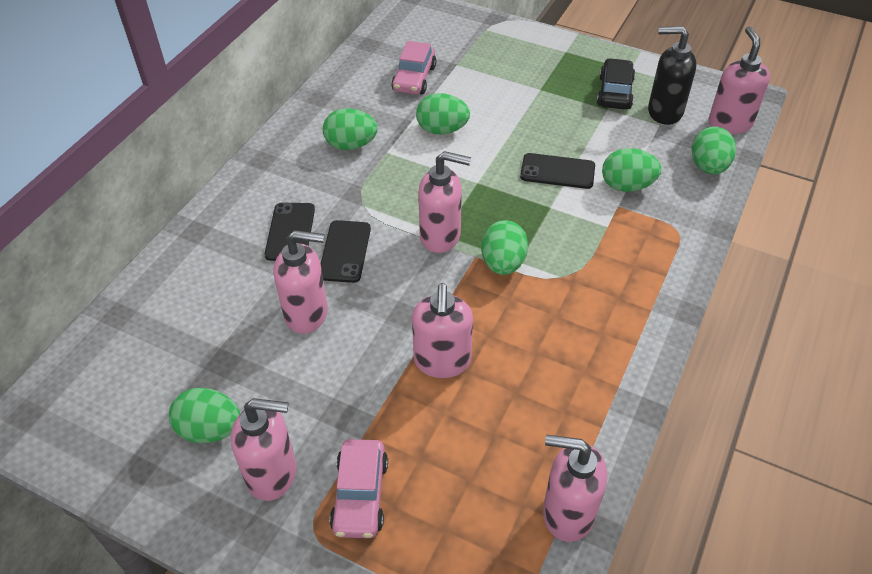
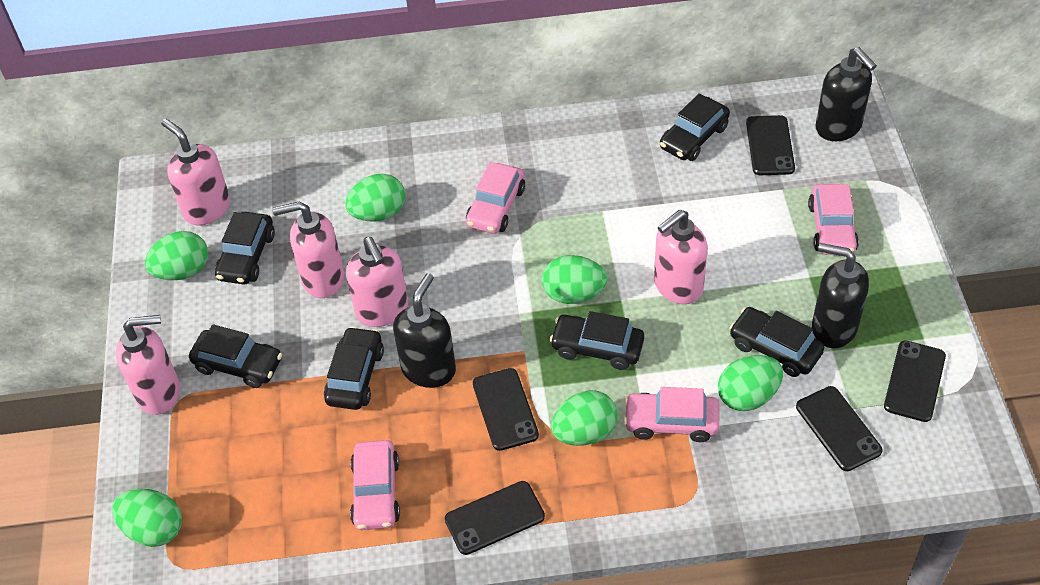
black car: 1 -> 6
black phone: 3 -> 5
black soap dispenser: 1 -> 3
pink car: 2 -> 4
pink soap dispenser: 6 -> 5

